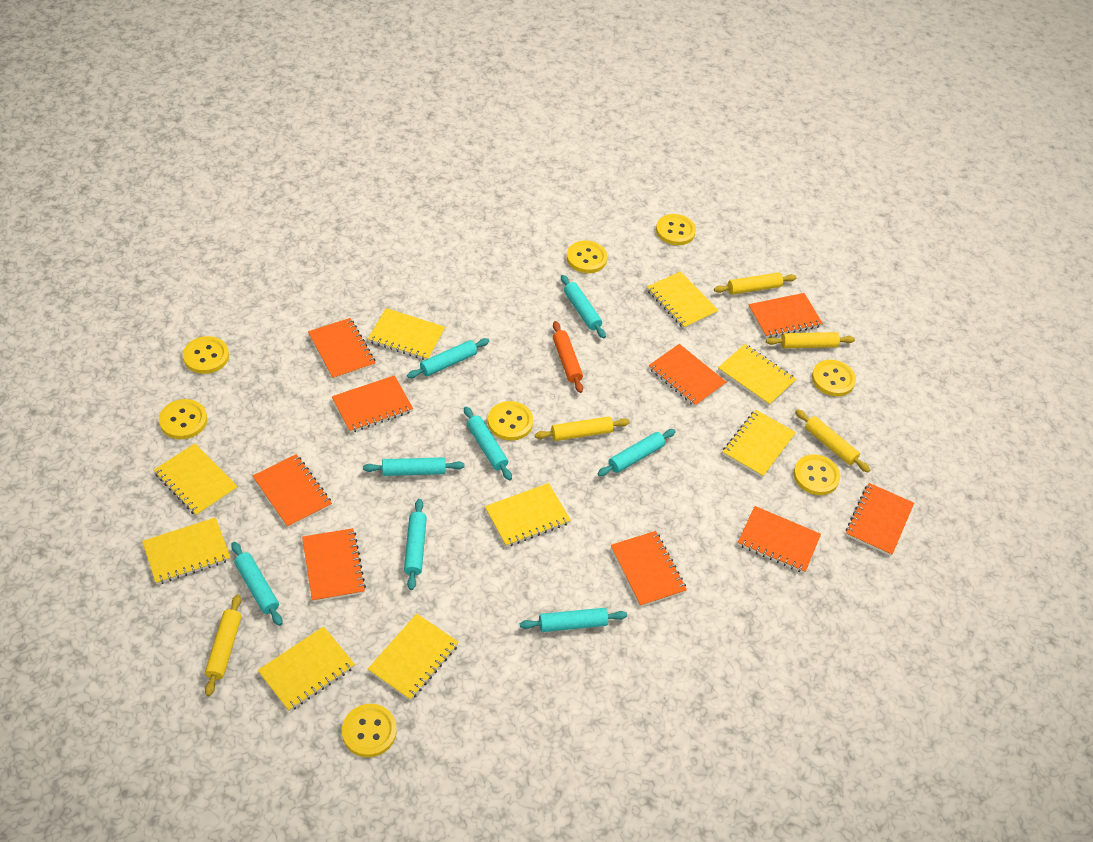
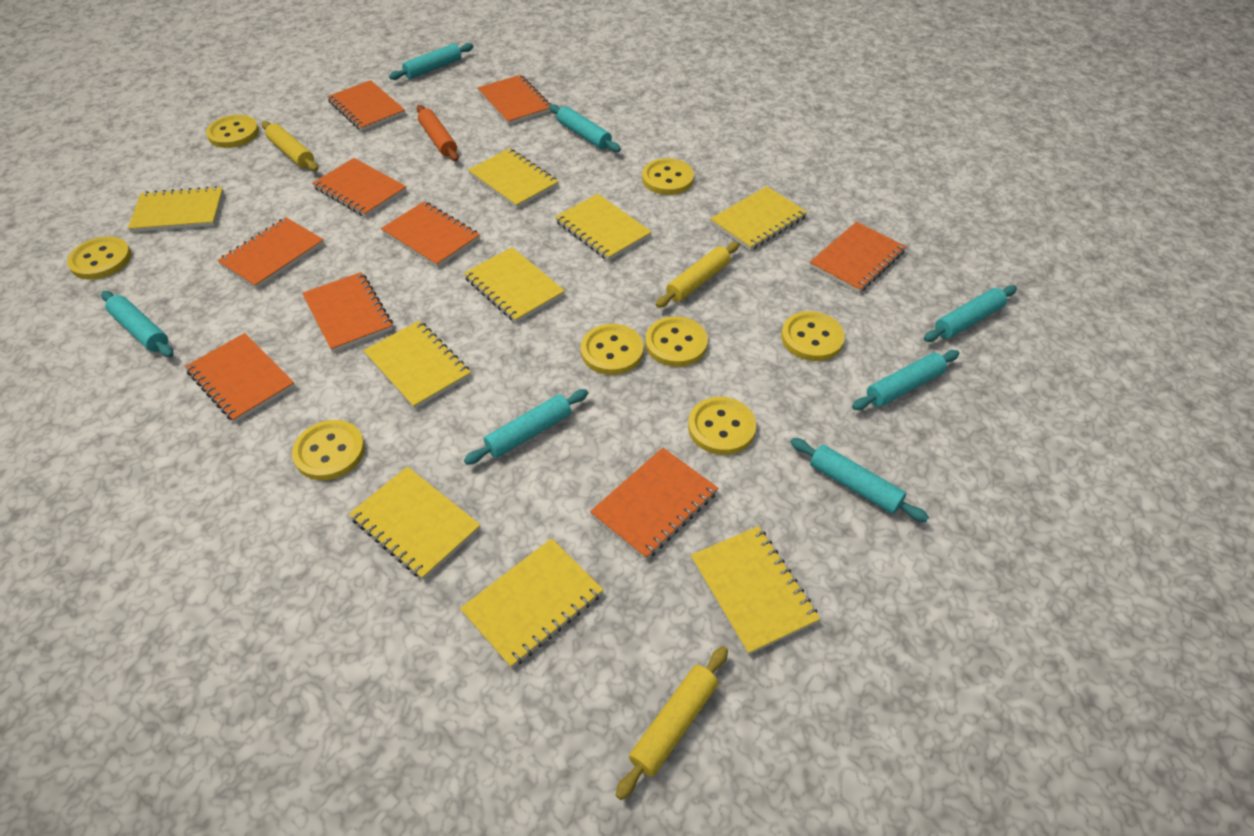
turquoise rolling pin: 8 -> 7
yellow rolling pin: 5 -> 3

